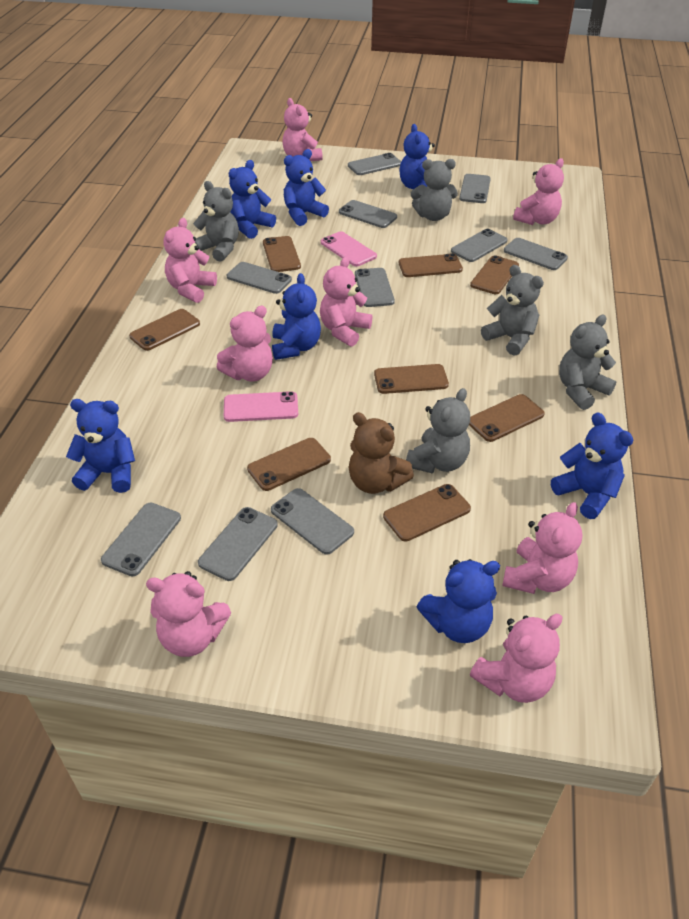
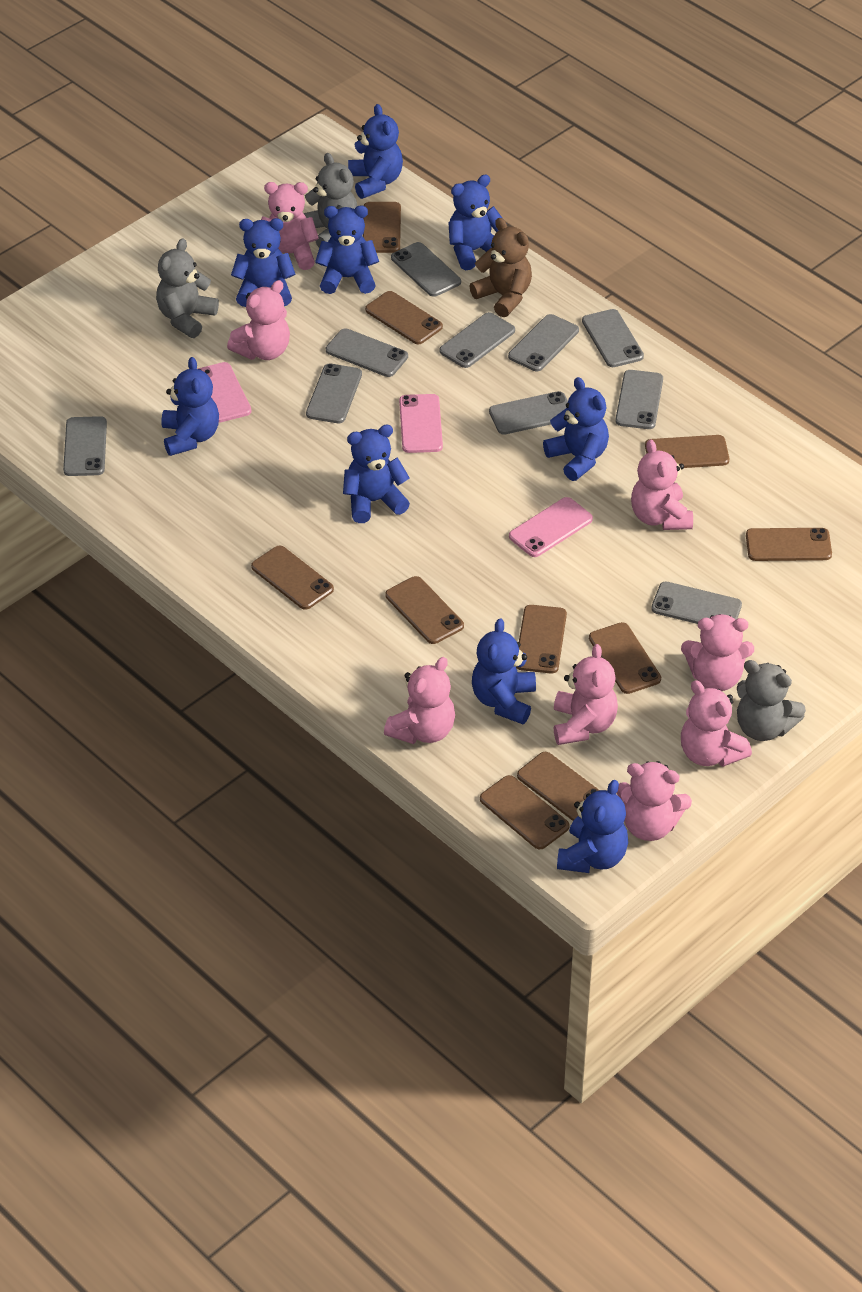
blue teddy bear: 7 -> 9
brown phone: 8 -> 10
grey teddy bear: 5 -> 3
pink phone: 2 -> 3

